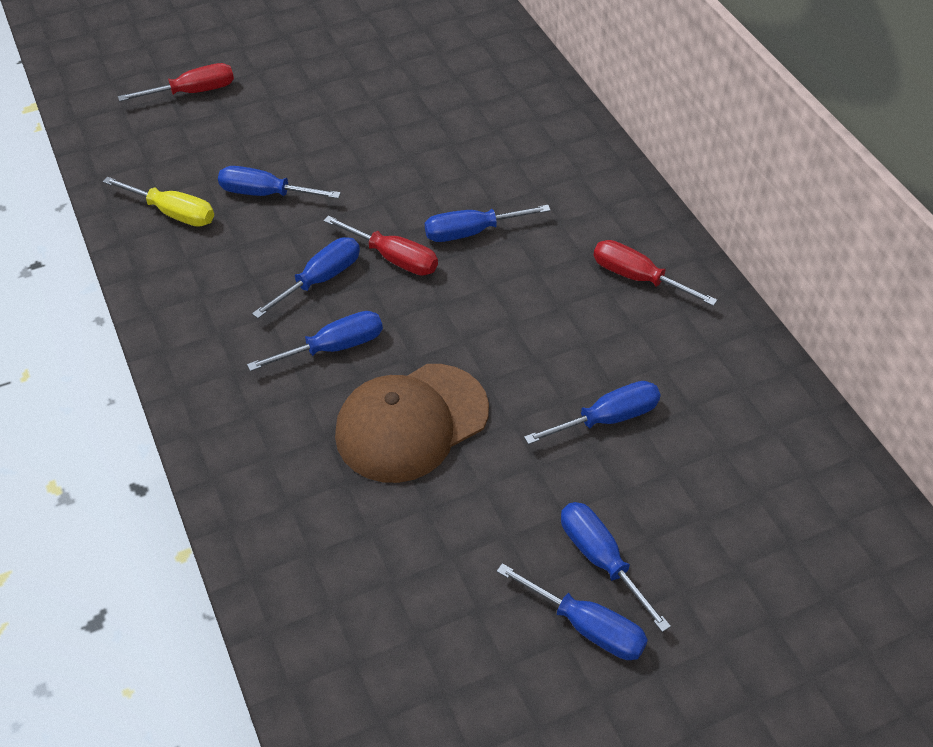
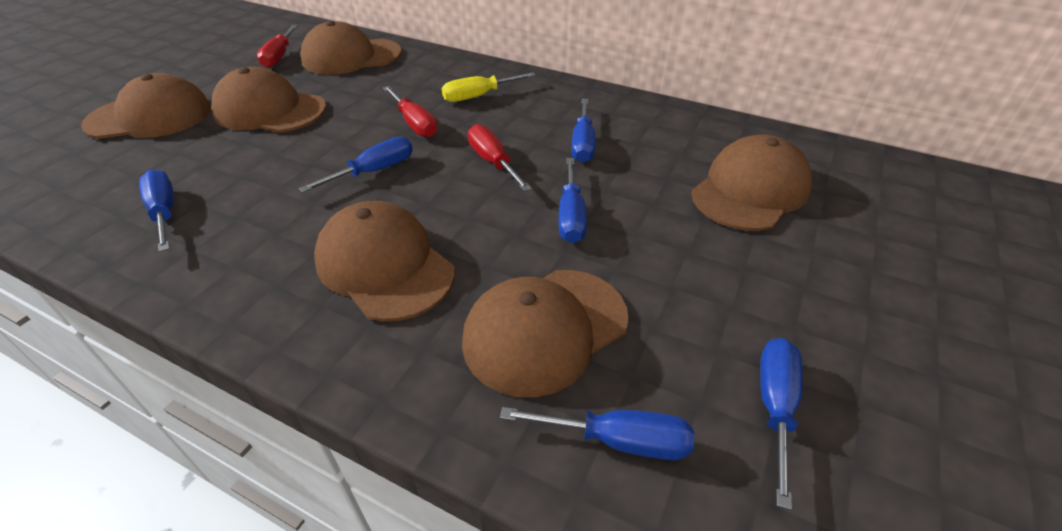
blue screwdriver: 7 -> 6
brown cap: 1 -> 6

